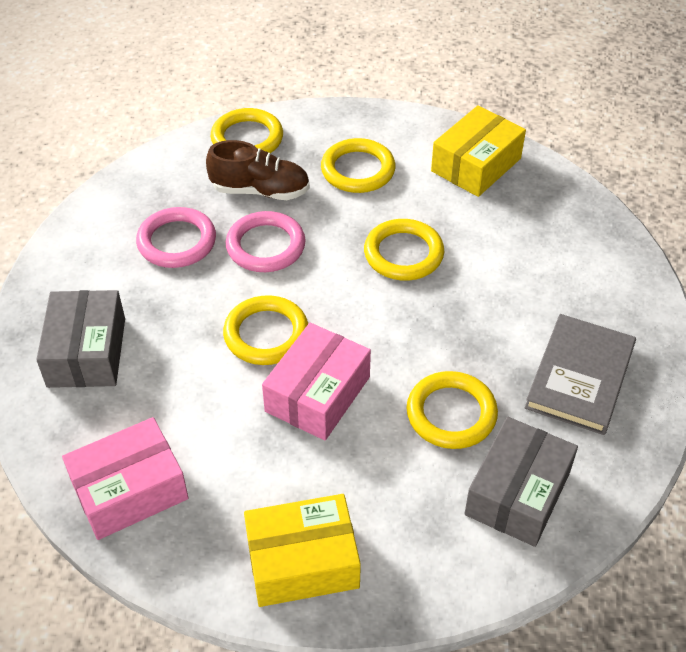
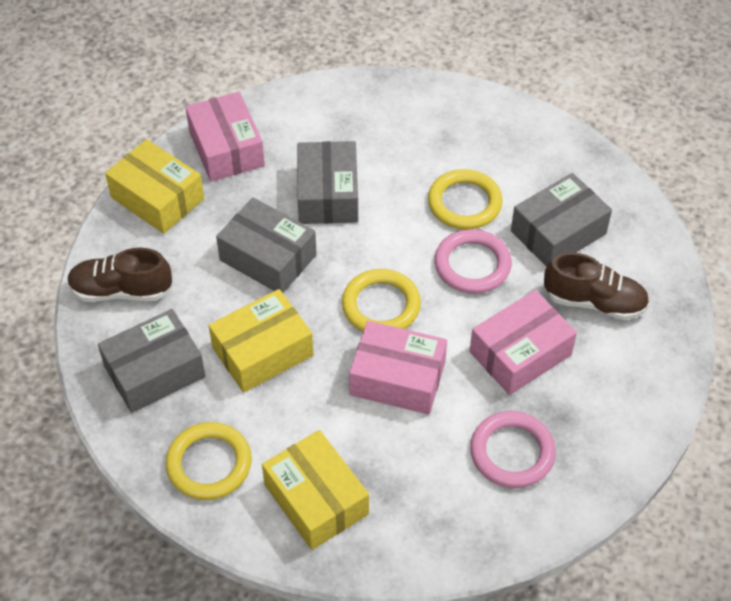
brown shoe: 1 -> 2
grey book: 1 -> 0
grey box: 2 -> 4
pink box: 2 -> 3
yellow box: 2 -> 3
yellow ring: 5 -> 3

